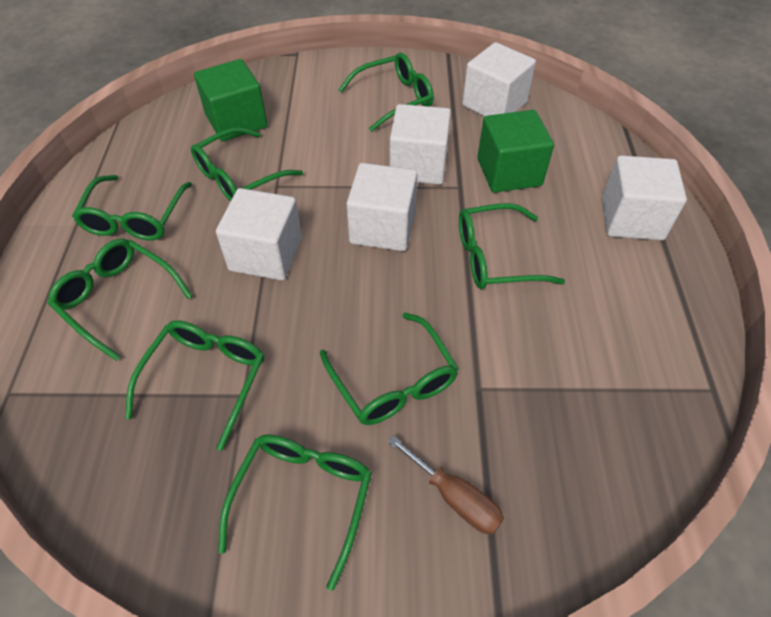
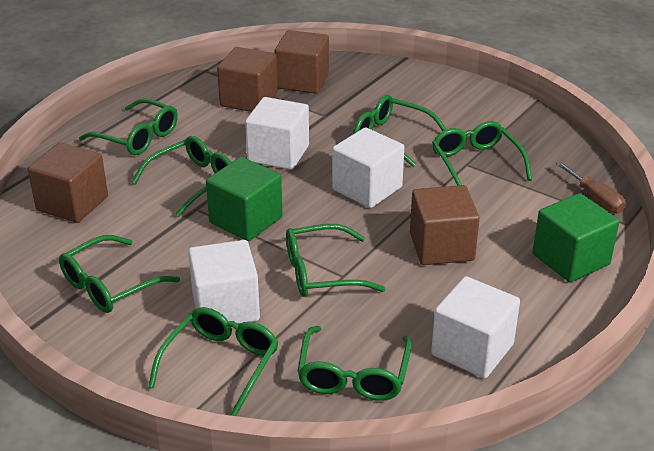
brown cube: 0 -> 4
white cube: 5 -> 4

